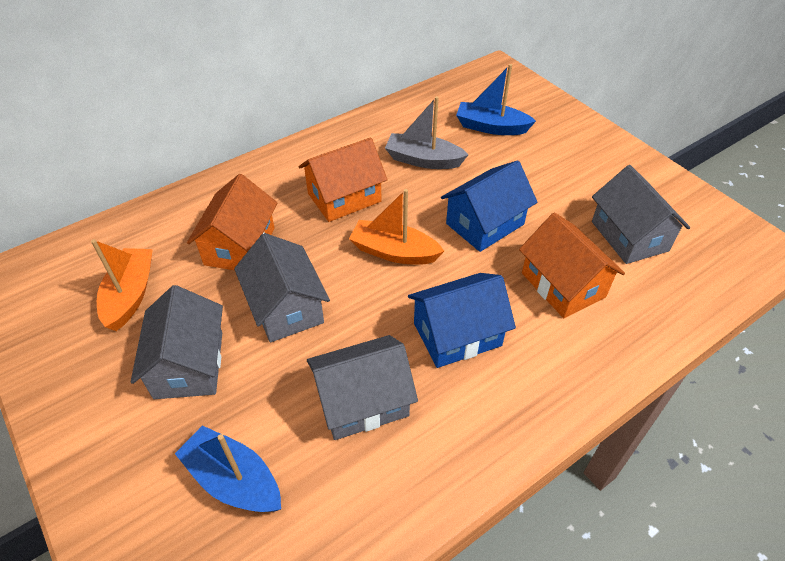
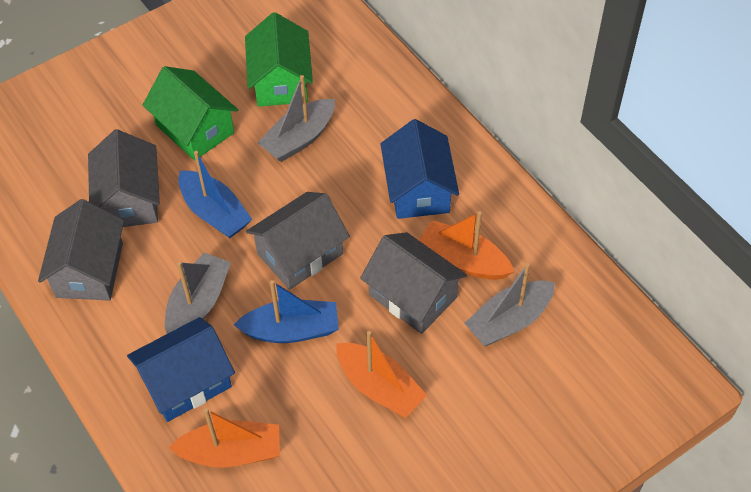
green house: 0 -> 2
grey boat: 1 -> 3
orange boat: 2 -> 3
orange house: 3 -> 0

